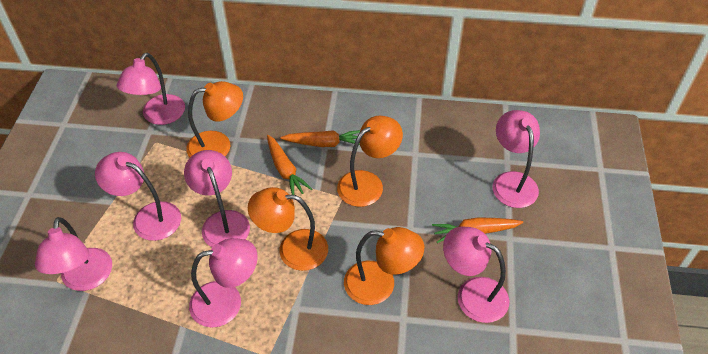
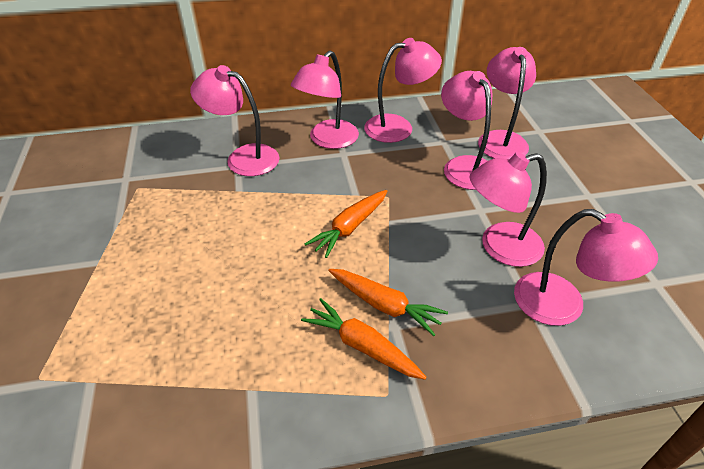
orange lamp: 4 -> 0

